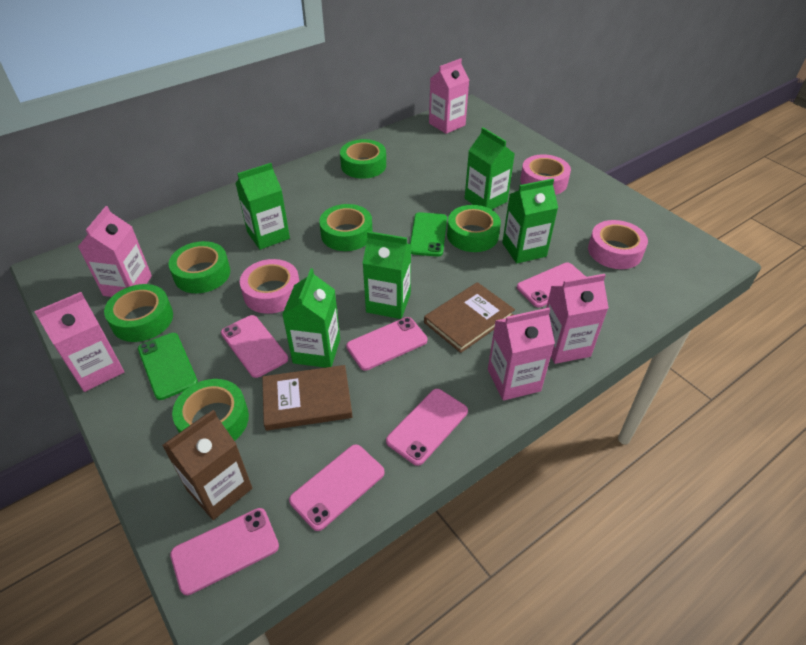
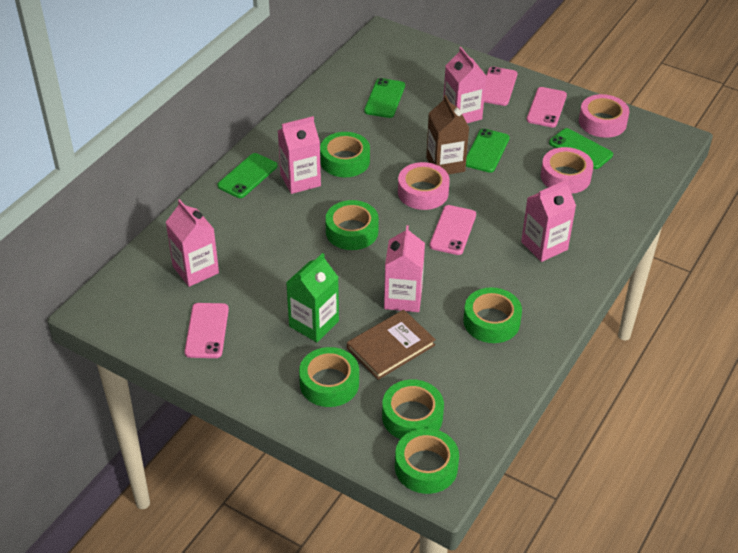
brown book: 2 -> 1
green carton: 5 -> 1
green phone: 2 -> 4
pink phone: 6 -> 4

